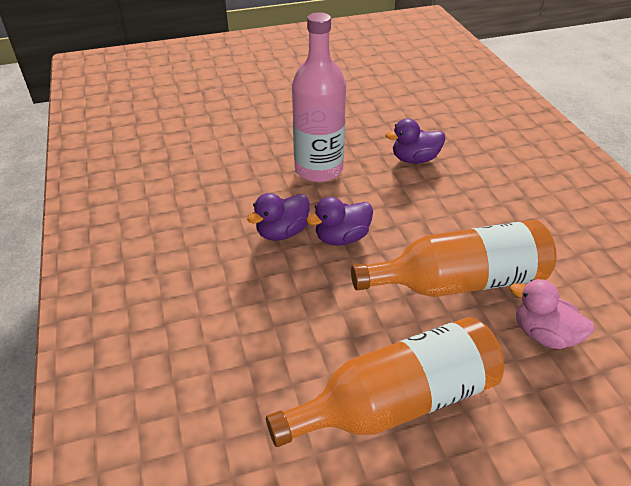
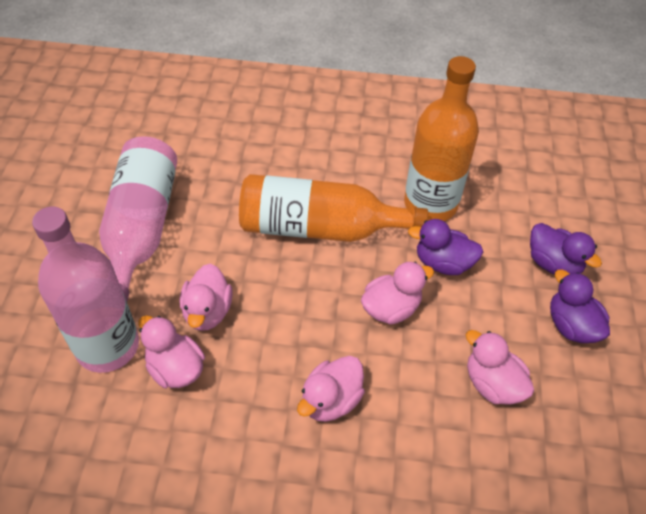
pink bottle: 1 -> 2
pink duck: 1 -> 5

